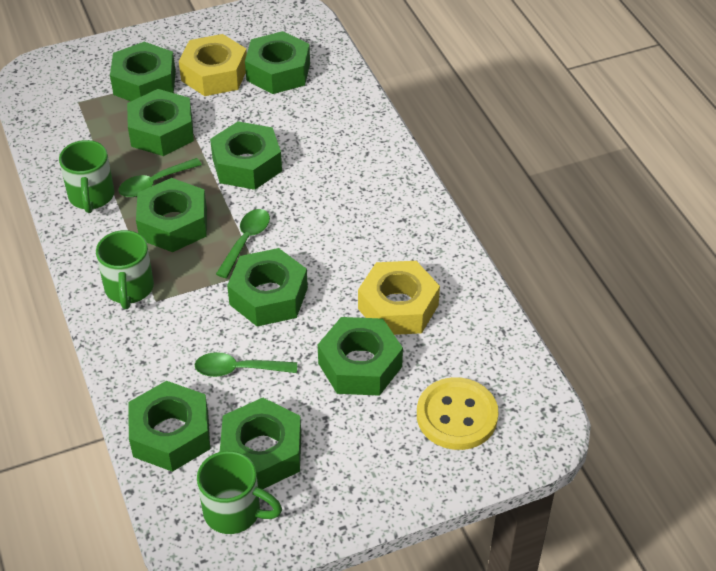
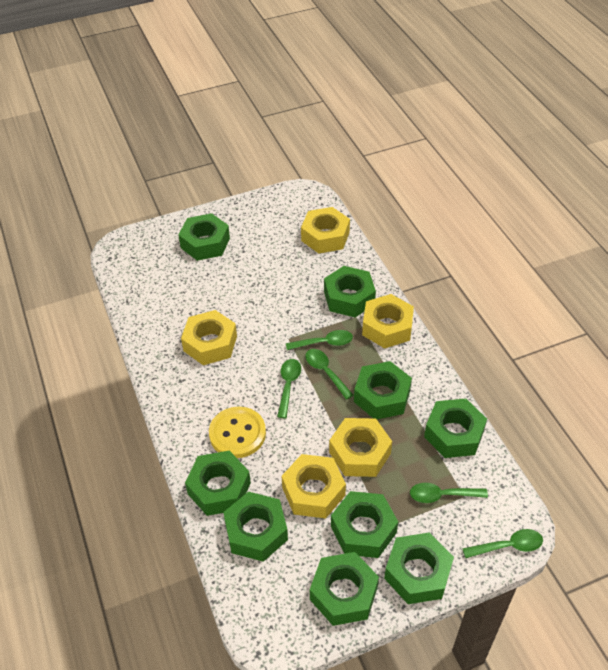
green mug: 3 -> 0
green spoon: 3 -> 5
yellow nut: 2 -> 5

